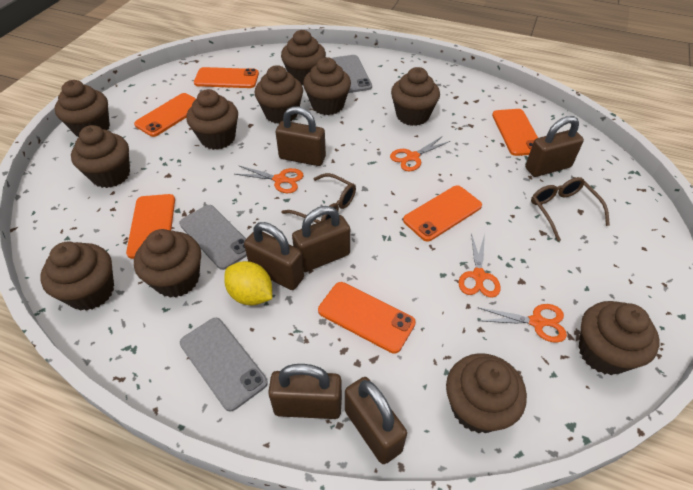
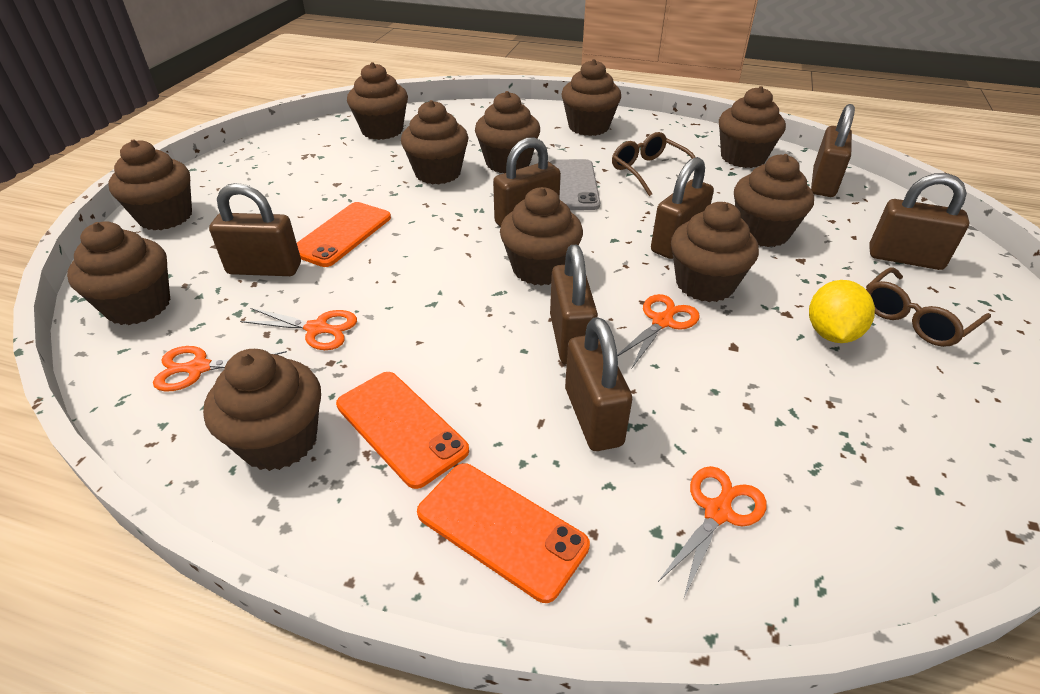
brown padlock: 6 -> 7
grey phone: 3 -> 1
orange phone: 6 -> 3

